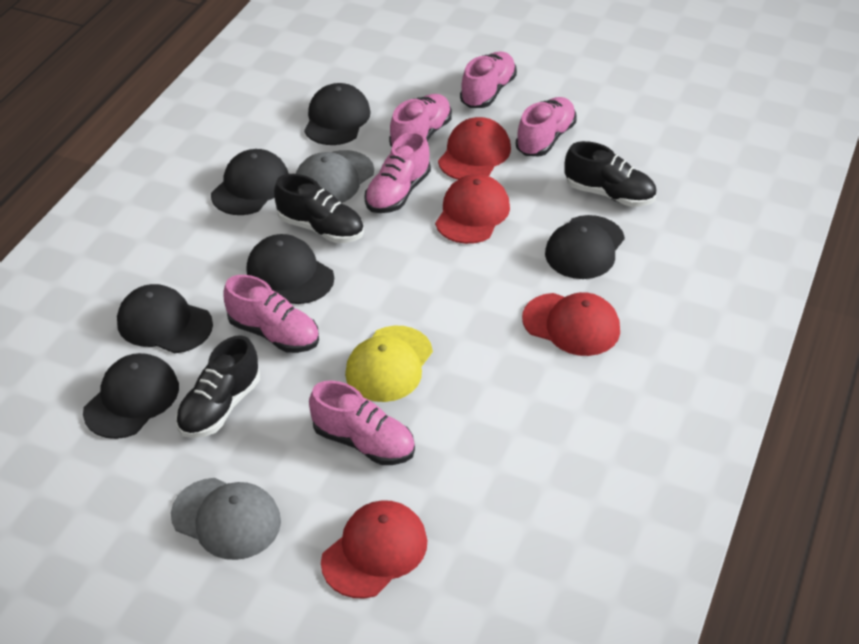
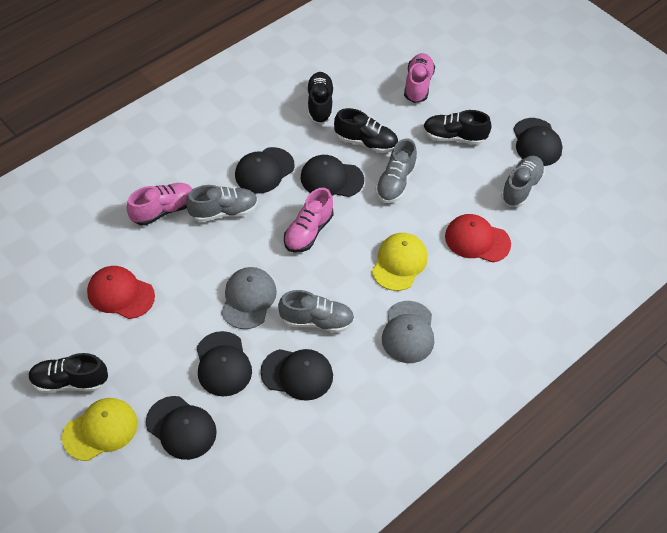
black shoe: 3 -> 4
grey shoe: 0 -> 4
pink shoe: 6 -> 3
red cap: 4 -> 2
yellow cap: 1 -> 2

